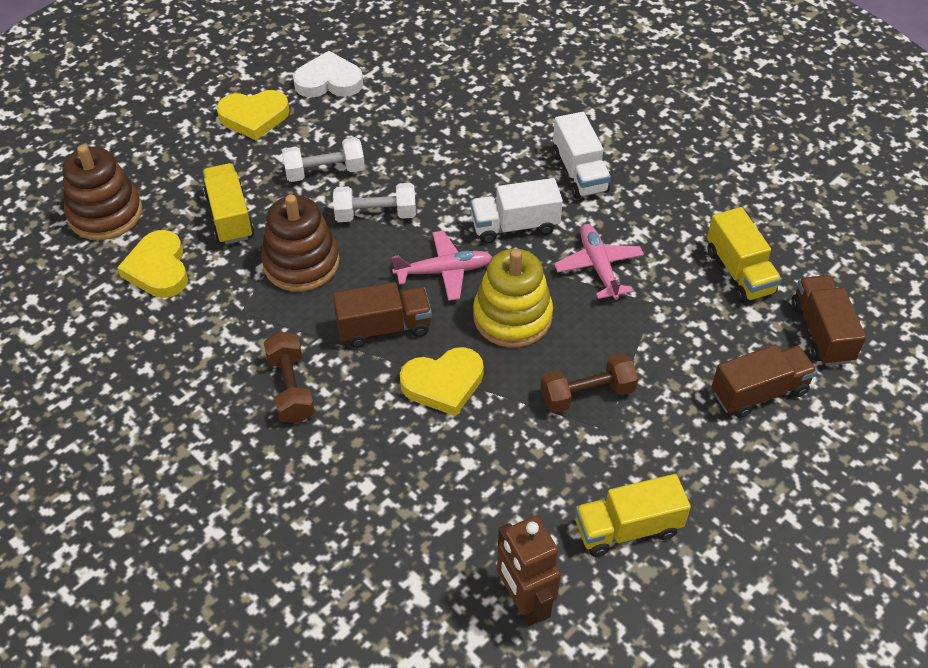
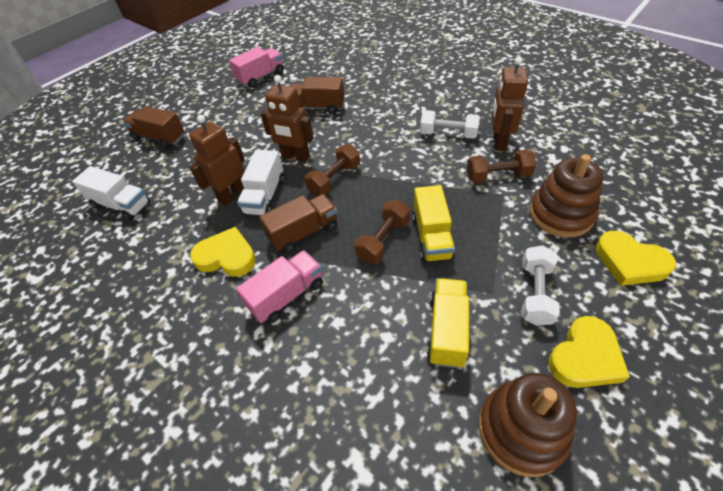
brown dumbbell: 2 -> 3
brown robot: 1 -> 3
pink plane: 2 -> 0
pink truck: 0 -> 2
white heart: 1 -> 0
yellow stacking toy: 1 -> 0
yellow truck: 3 -> 2

